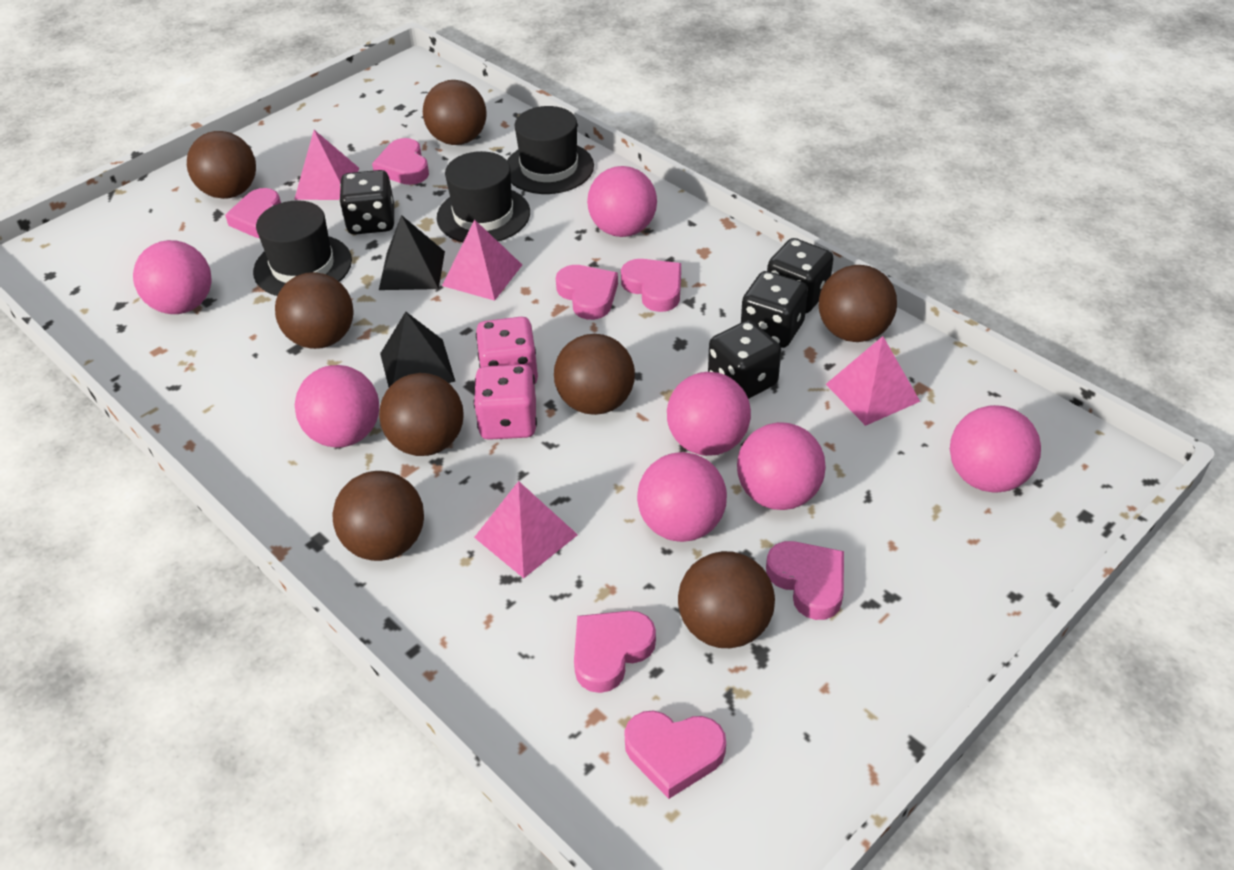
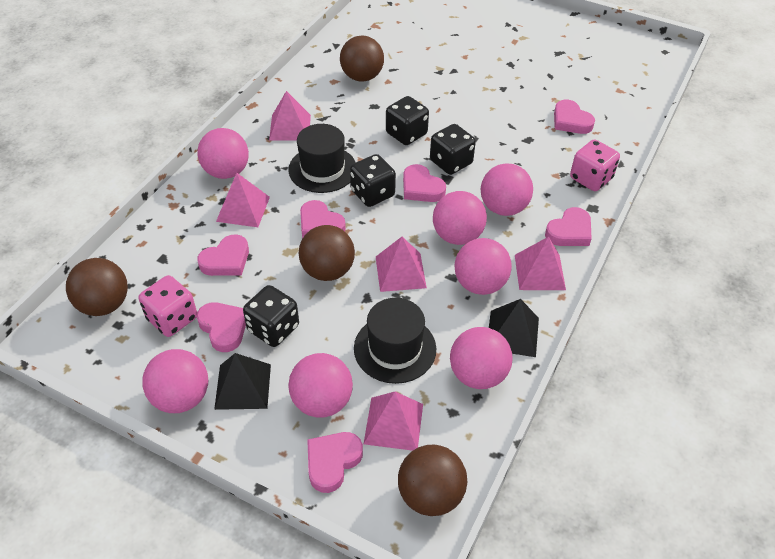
black hat: 3 -> 2
brown ball: 8 -> 4
pink pyramid: 4 -> 5

